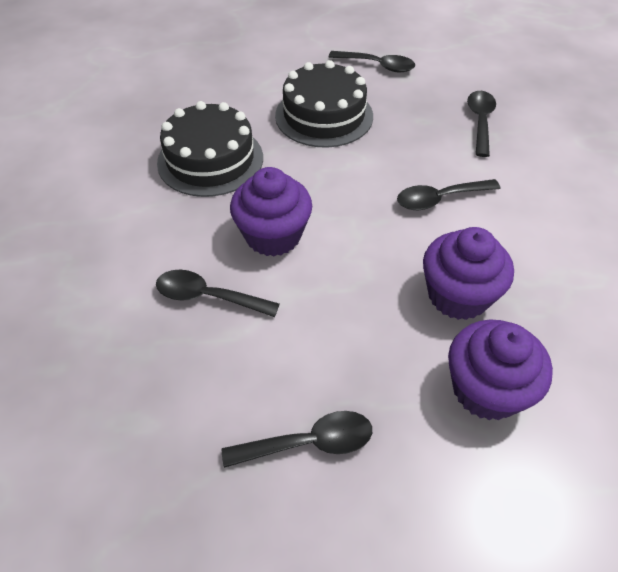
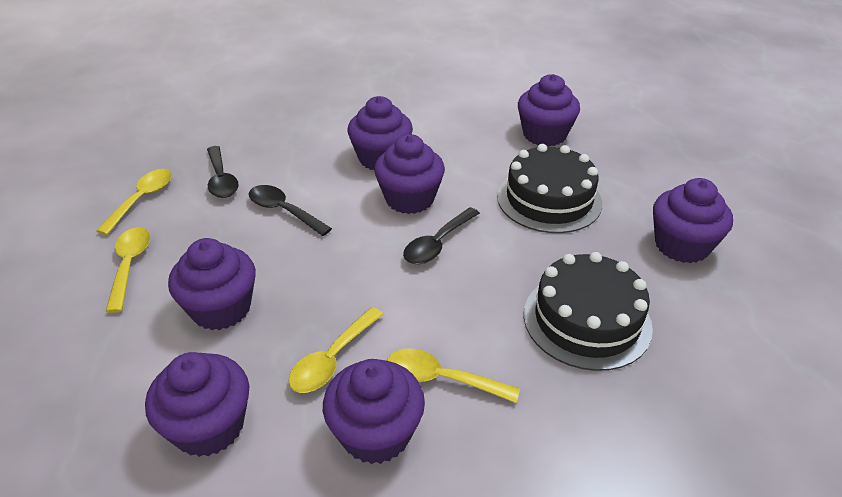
black spoon: 5 -> 3
purple cupcake: 3 -> 7
yellow spoon: 0 -> 4

